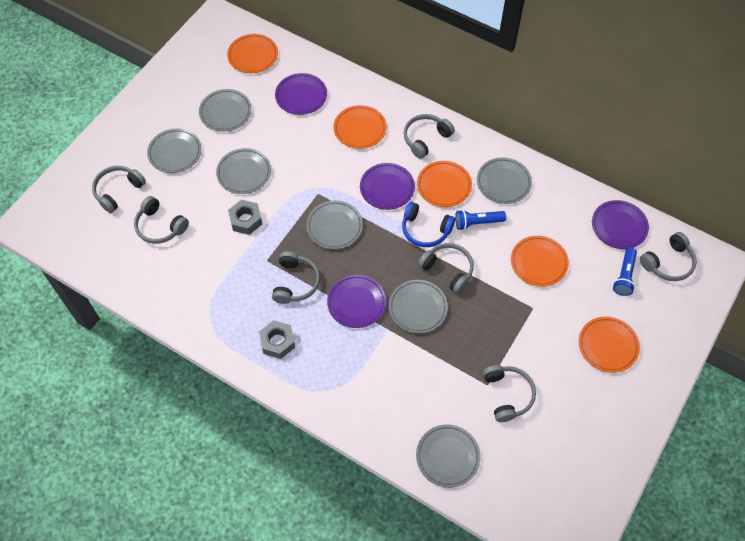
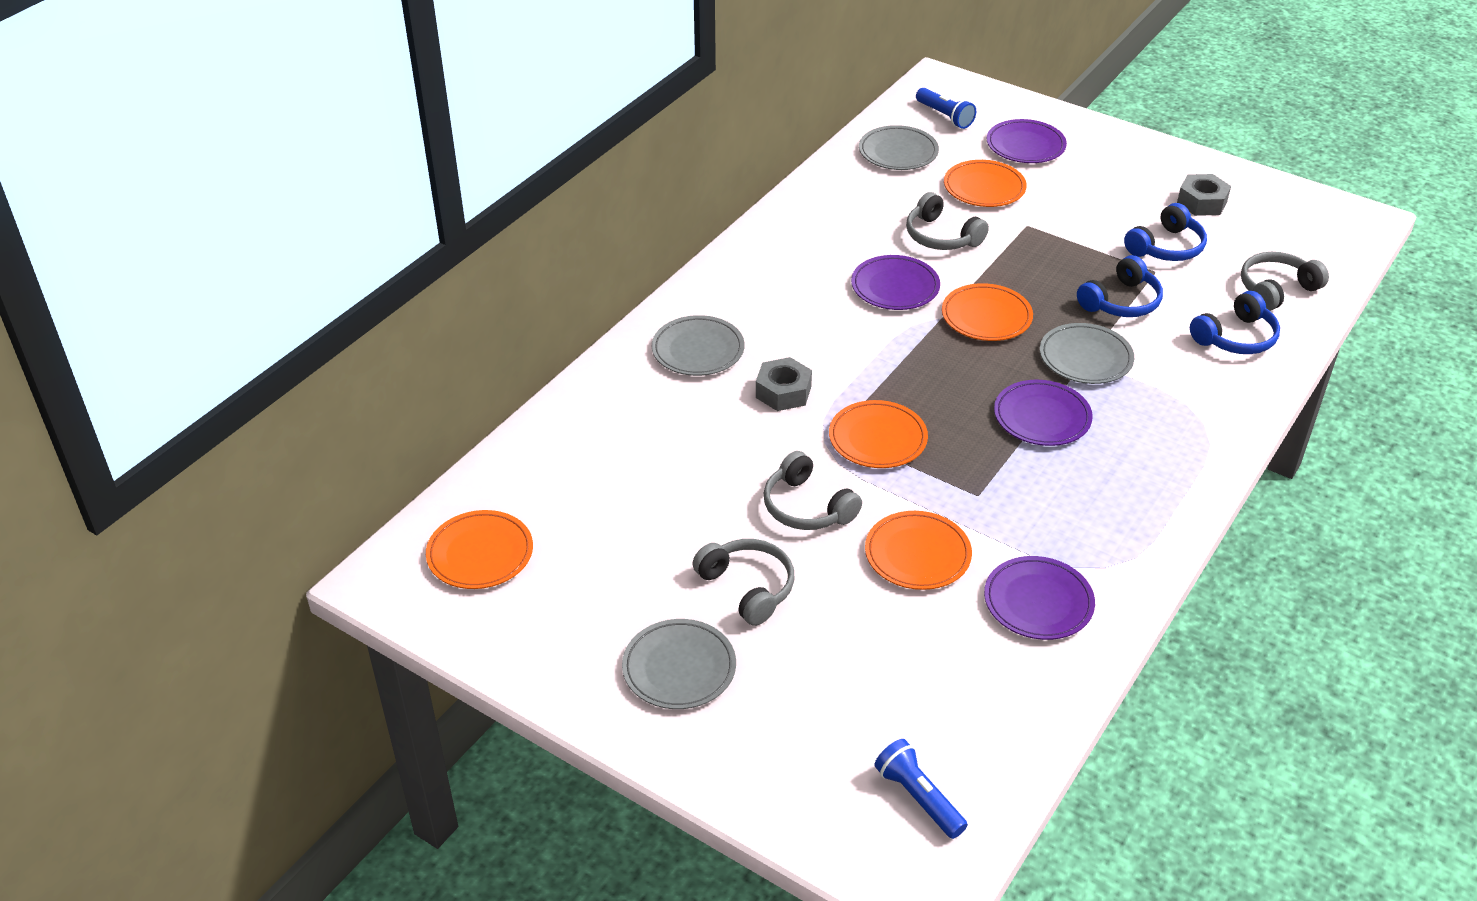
blue headphones: 1 -> 3
grey headphones: 7 -> 4
grey plate: 7 -> 4

